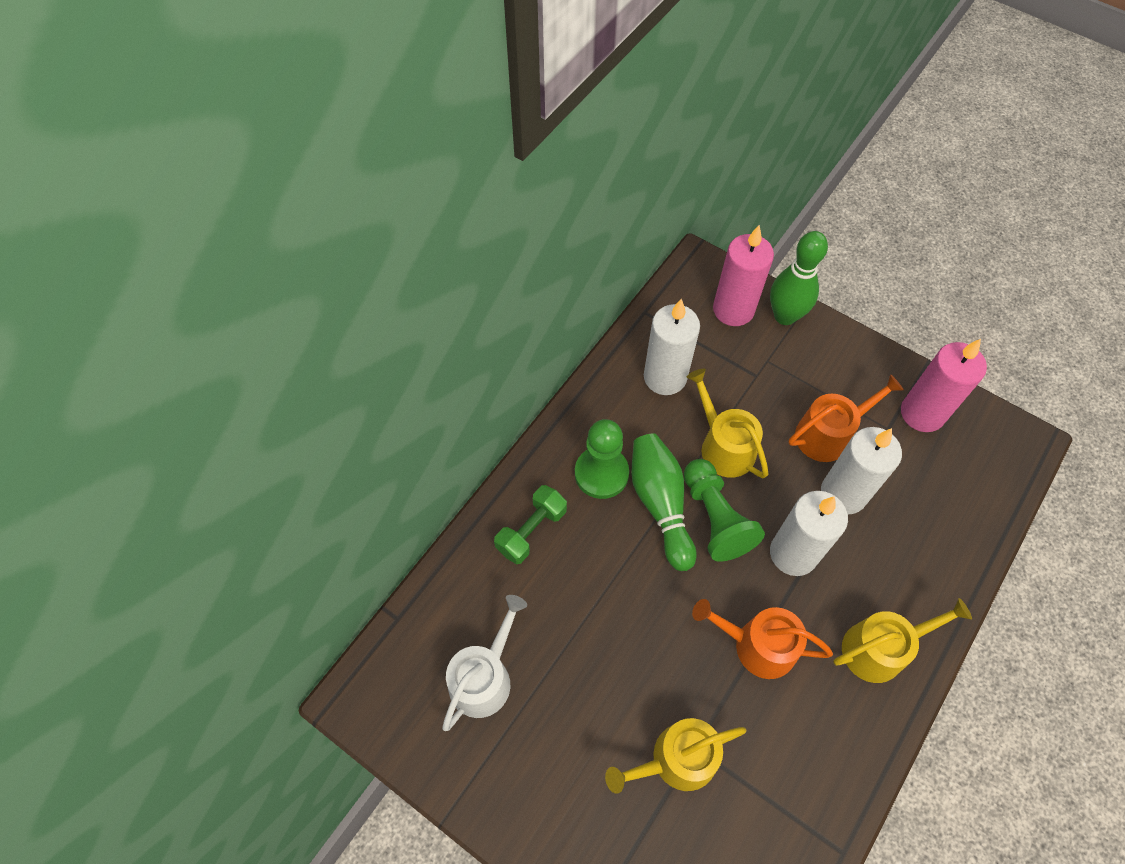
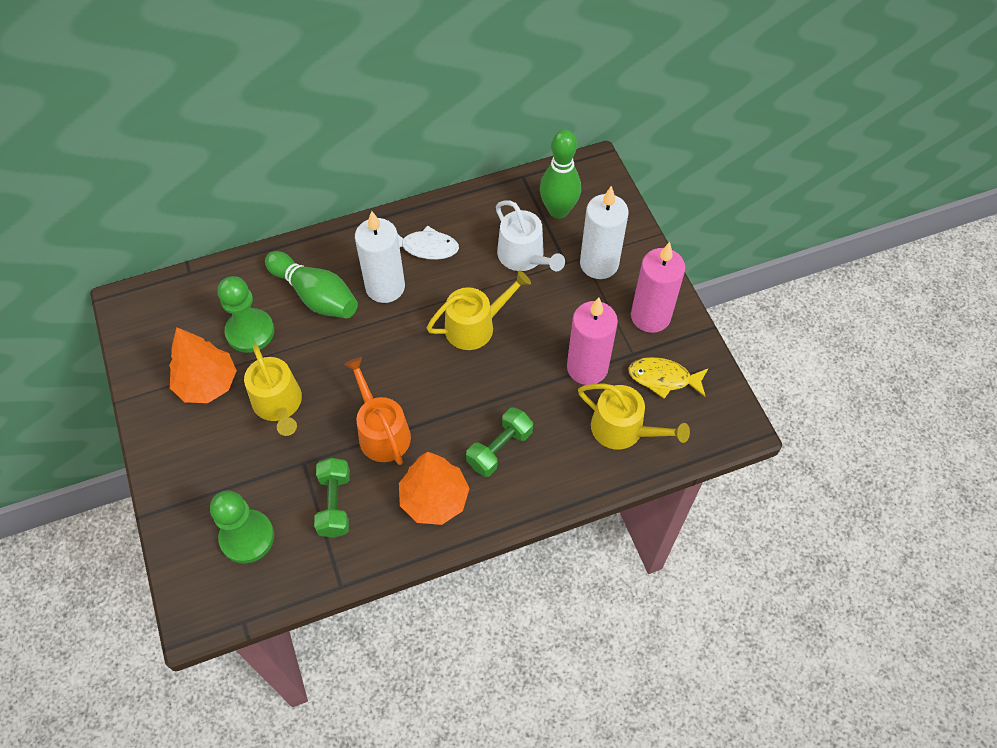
green dumbbell: 1 -> 2
orange tree: 0 -> 2
orange watering can: 2 -> 1
white candle: 3 -> 2
white fish: 0 -> 1
yellow fish: 0 -> 1

